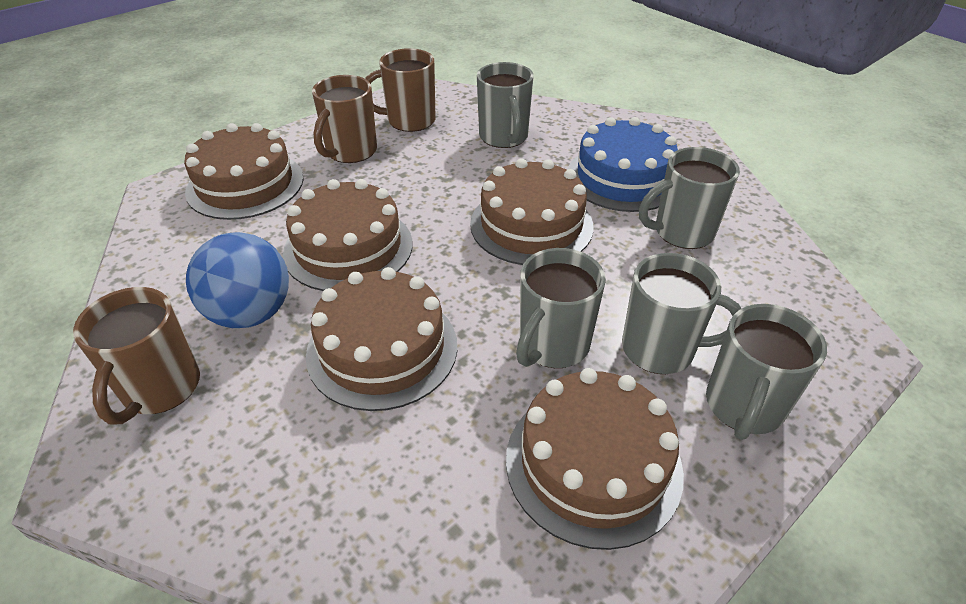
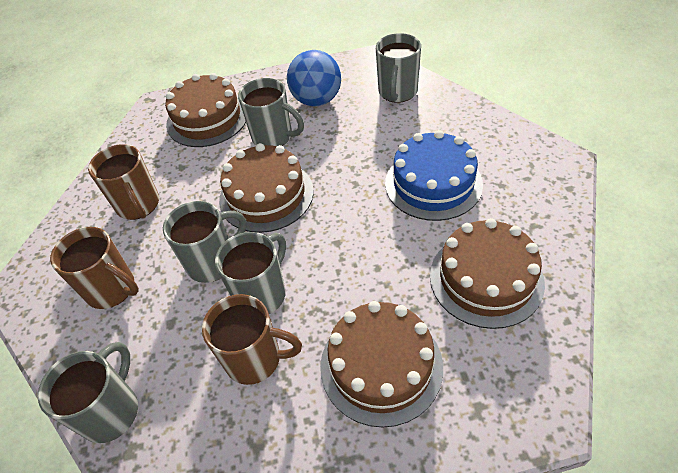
brown cake: 5 -> 4

